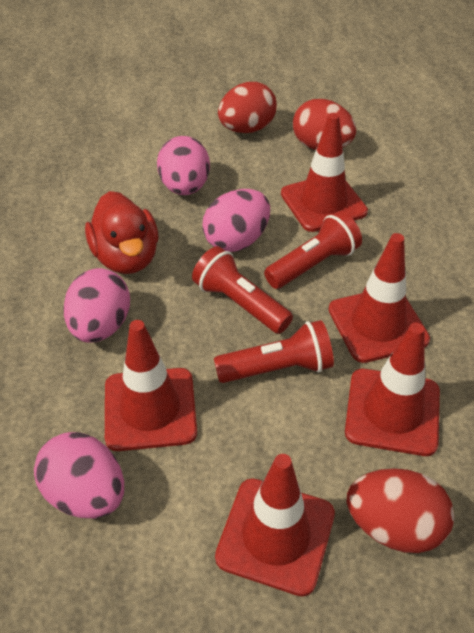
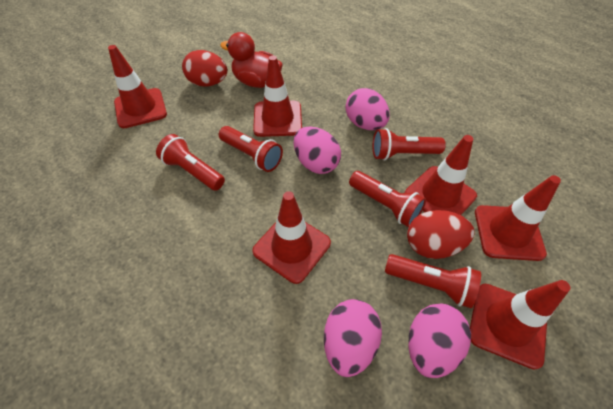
red egg: 3 -> 2
red flashlight: 3 -> 5
red traffic cone: 5 -> 6

